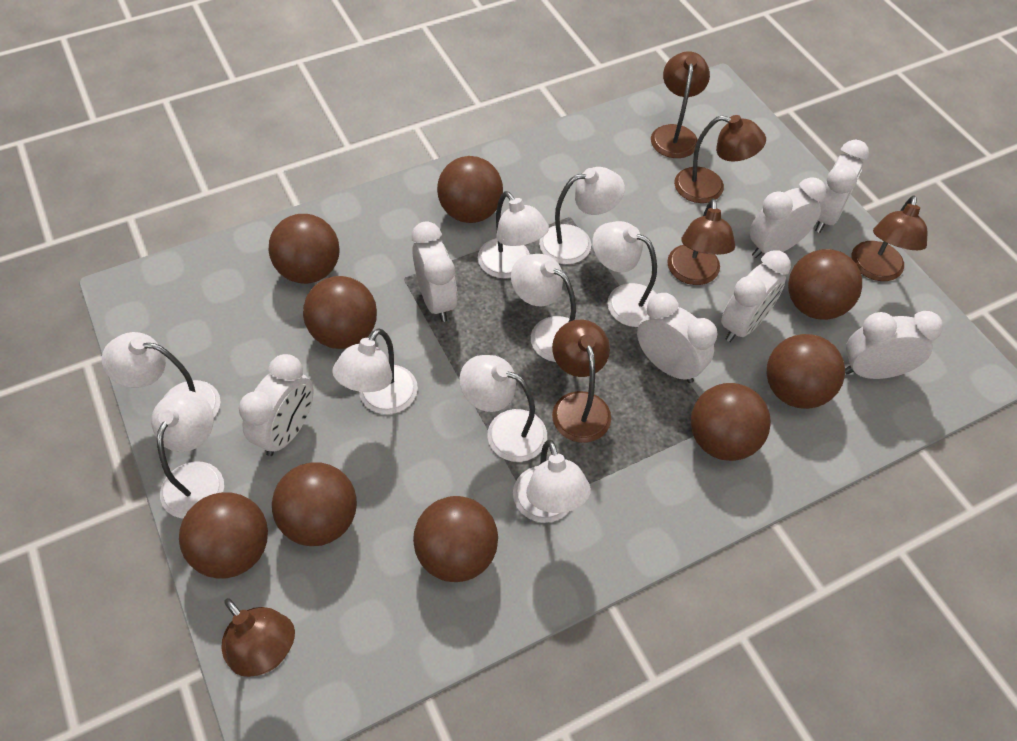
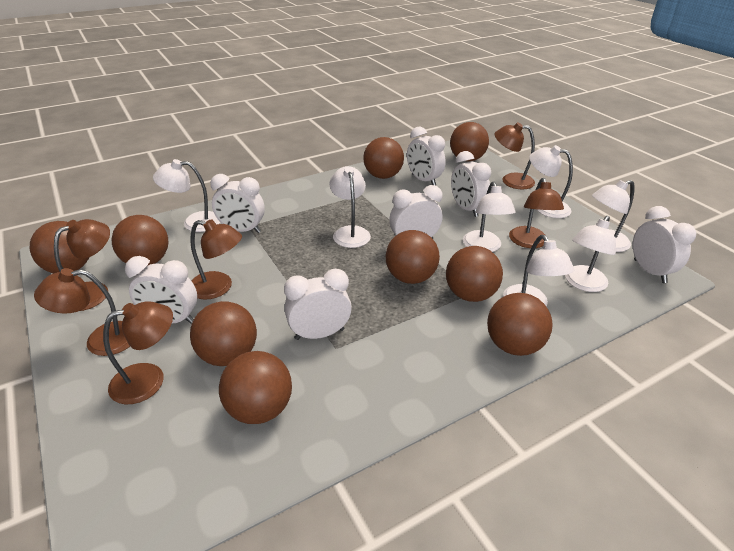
white lamp: 9 -> 7

